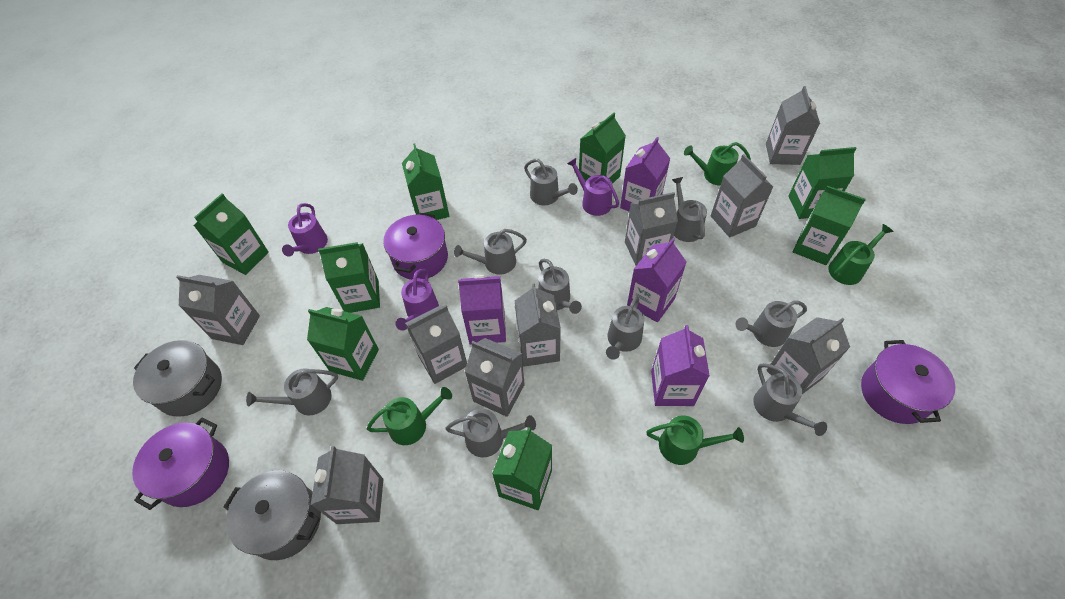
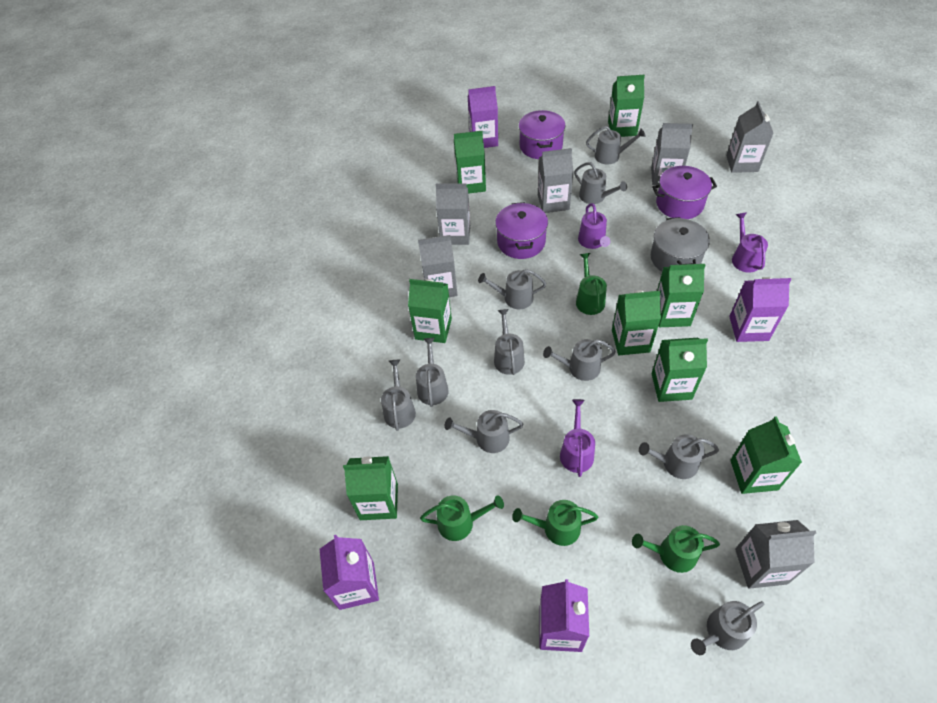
grey carton: 9 -> 6
grey pot: 2 -> 1
grey watering can: 9 -> 10

